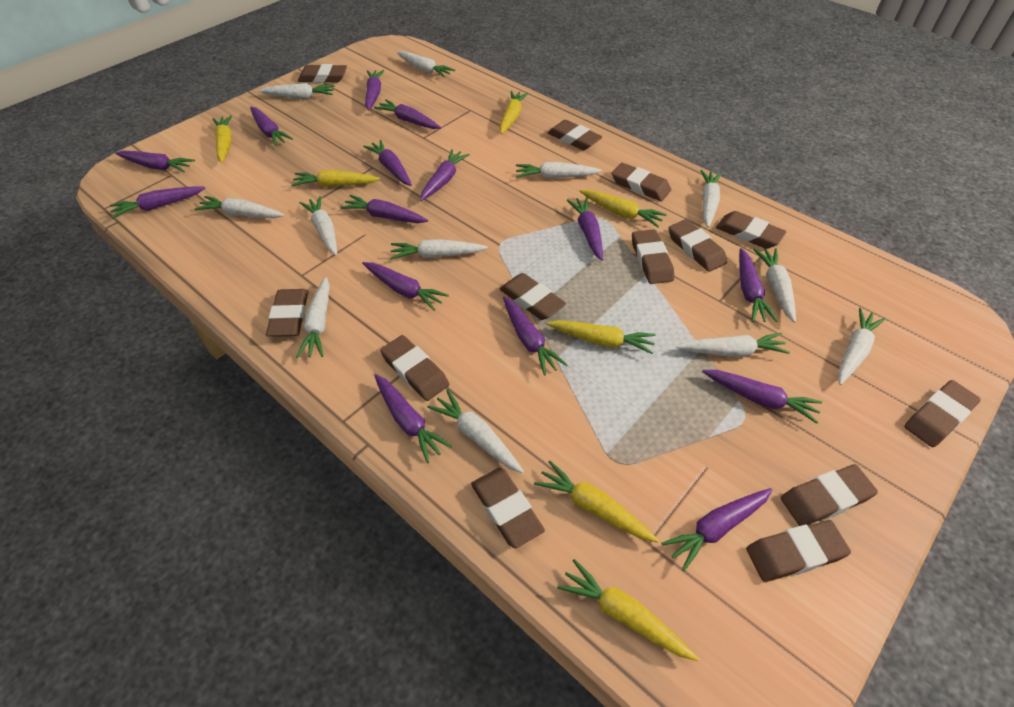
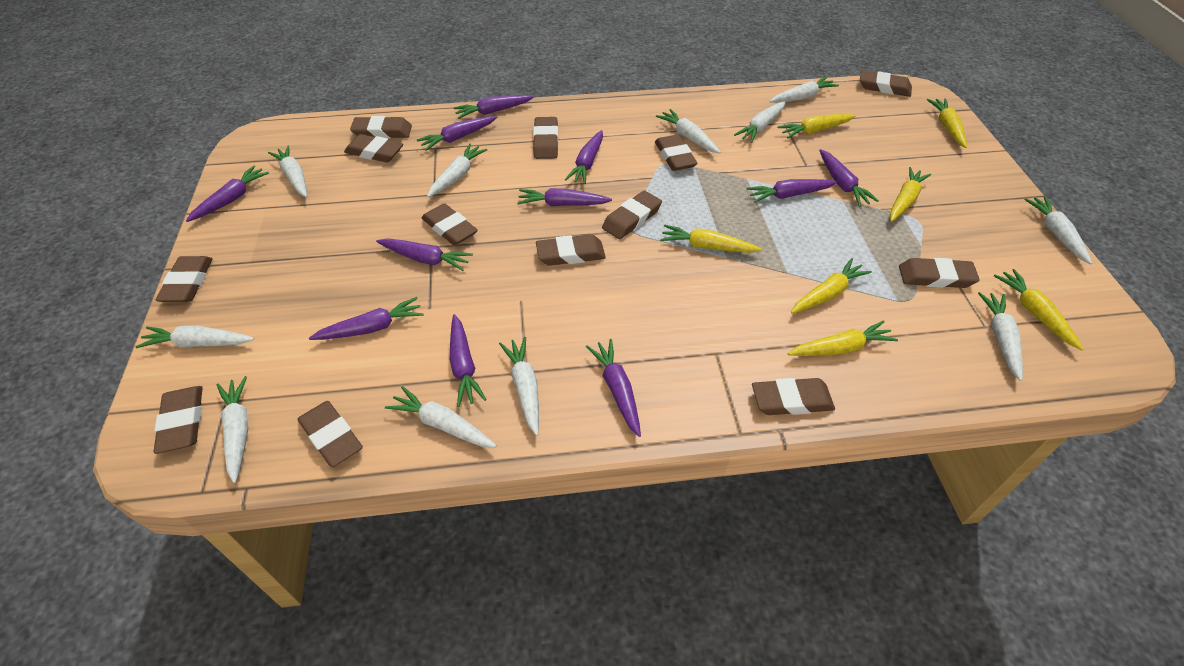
purple carrot: 15 -> 11
white carrot: 12 -> 11

